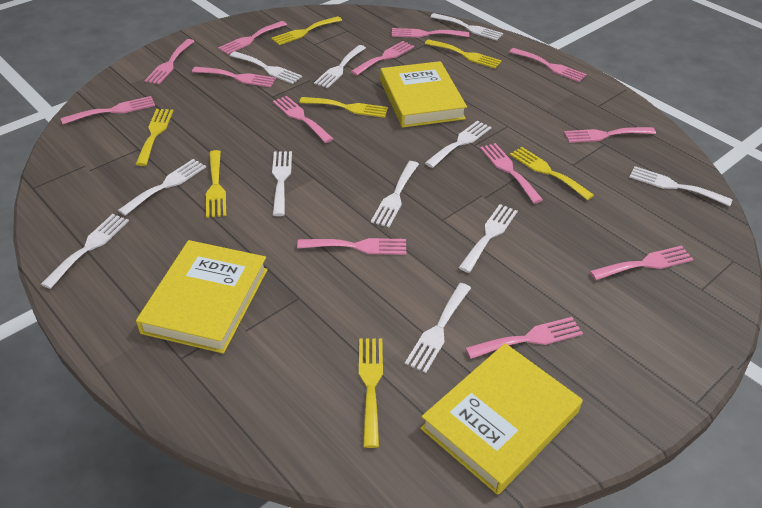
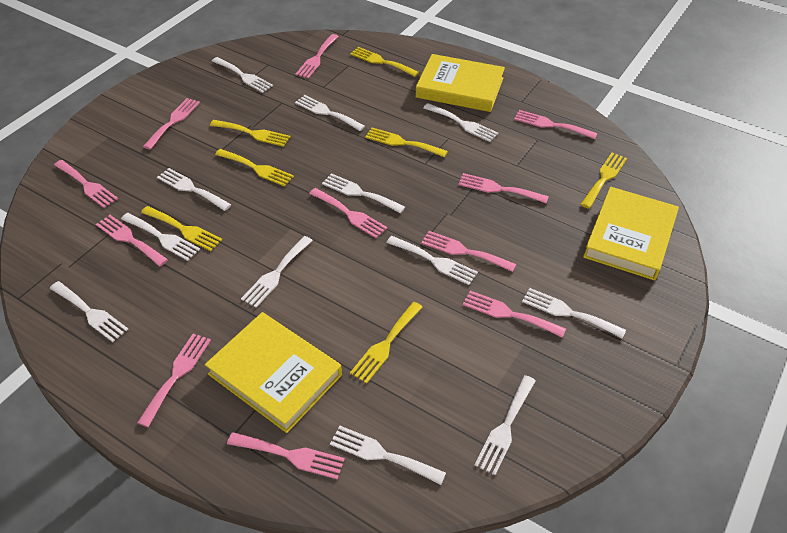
pink fork: 13 -> 11
white fork: 11 -> 12

